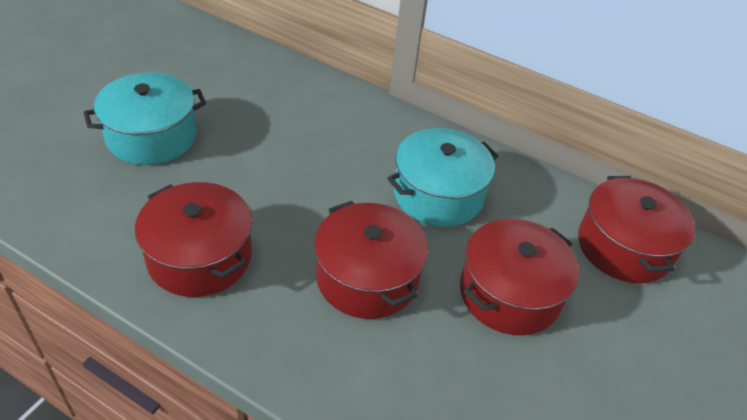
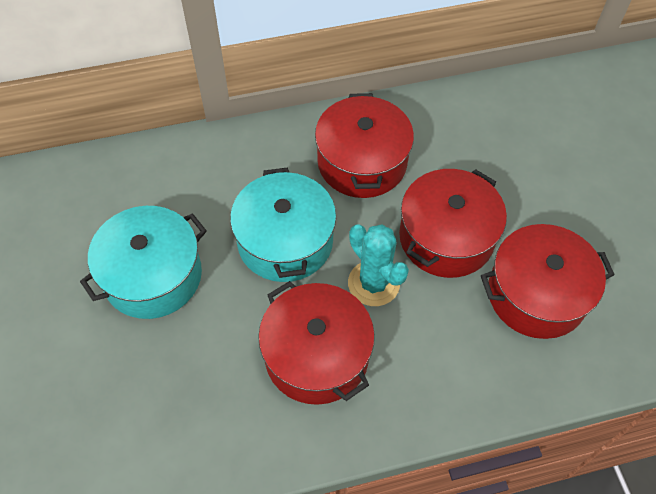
turquoise cactus: 0 -> 1

